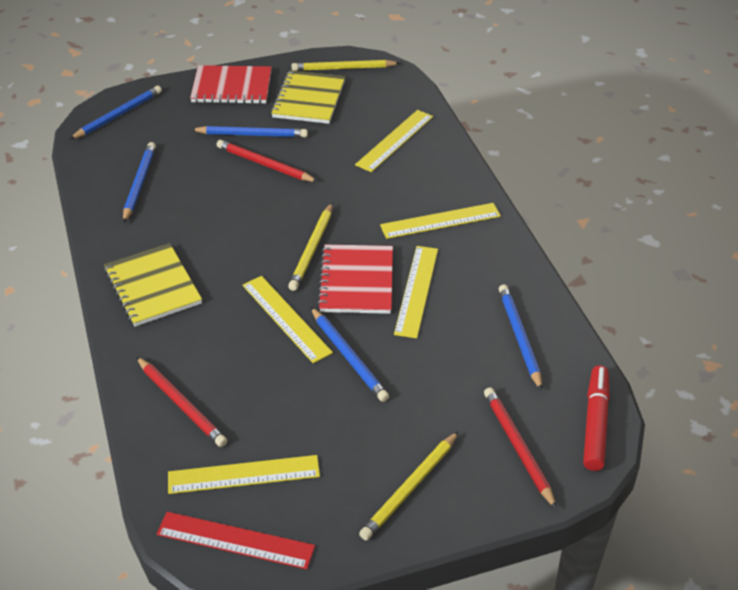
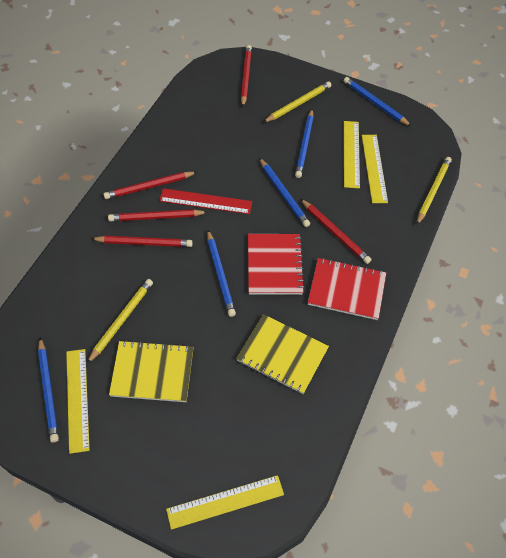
red marker: 1 -> 0
red pencil: 3 -> 5
yellow ruler: 5 -> 4

